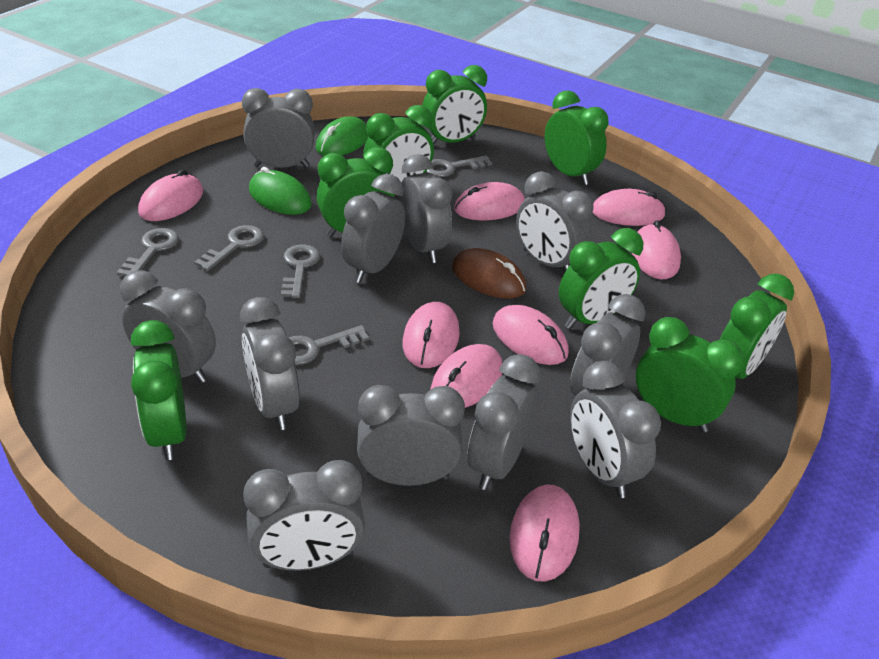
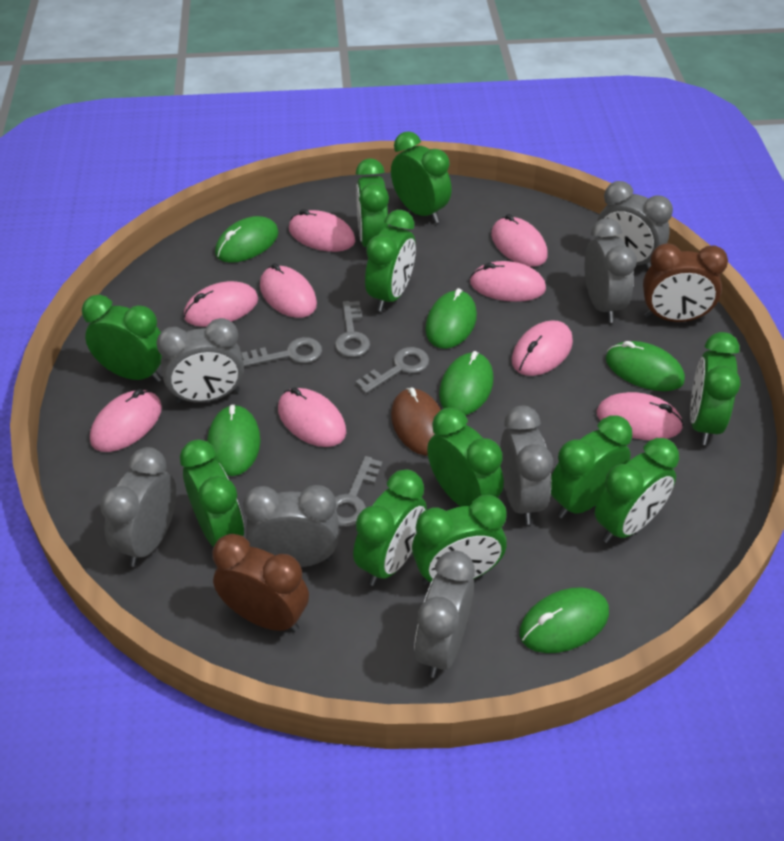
brown clock: 0 -> 2
green clock: 8 -> 11
green mouse: 2 -> 6
grey clock: 11 -> 7
grey key: 5 -> 4
pink mouse: 8 -> 9

